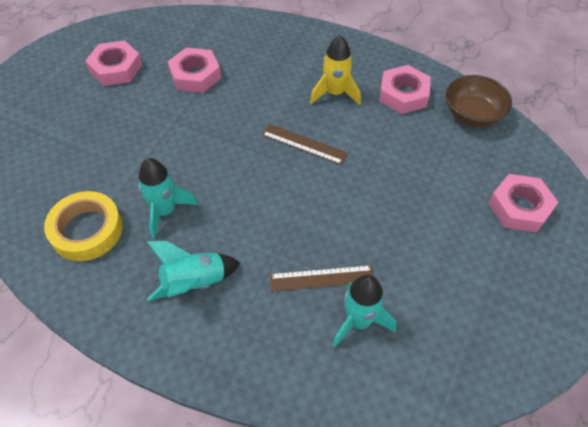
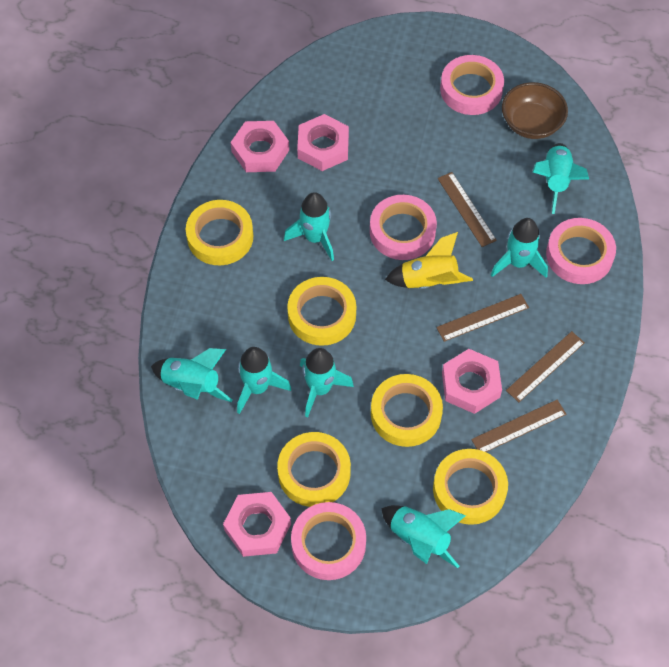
brown ruler: 2 -> 4
pink tape: 0 -> 4
turquoise rocket: 3 -> 7
yellow tape: 1 -> 5

